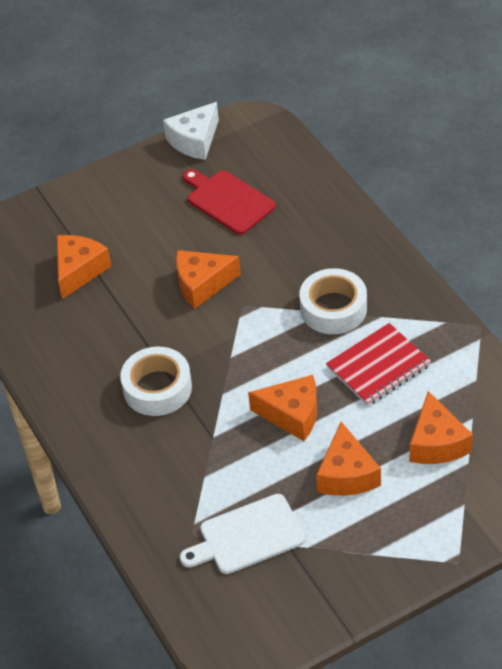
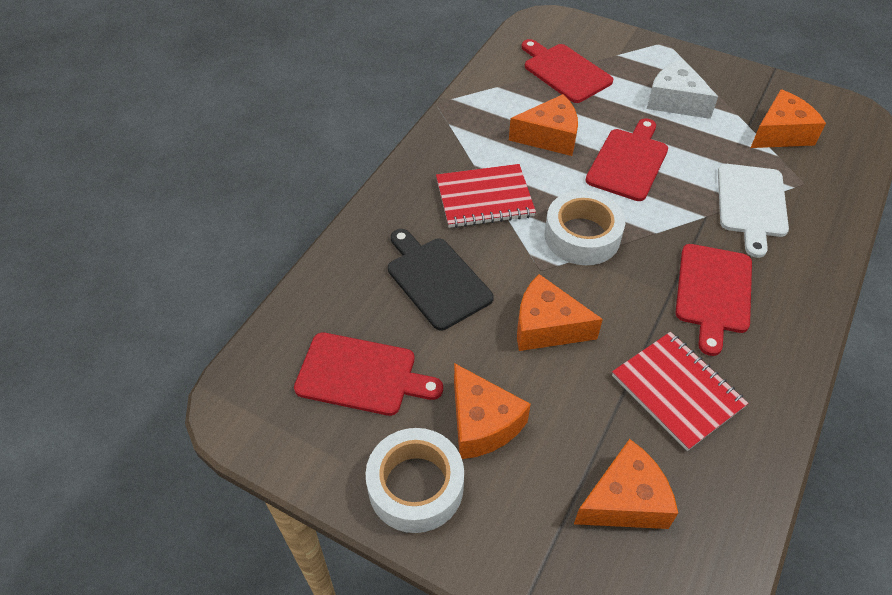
black cutting board: 0 -> 1
red cutting board: 1 -> 4
red notebook: 1 -> 2

